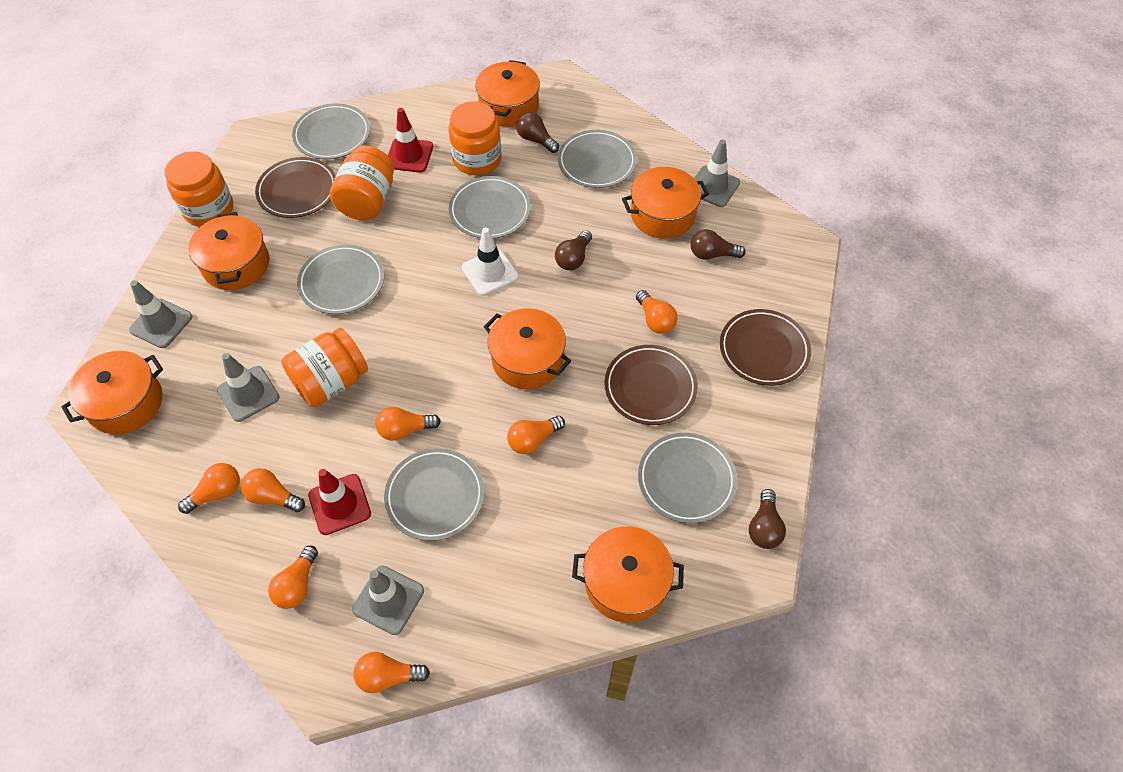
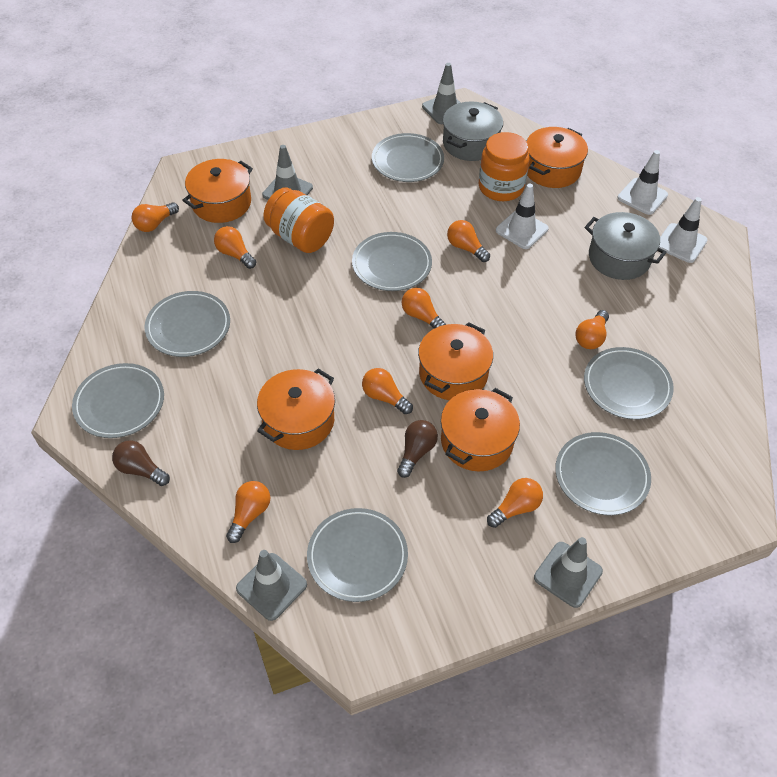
brown light bulb: 4 -> 2
brown plate: 3 -> 0
grey plate: 6 -> 7
grey pot: 0 -> 2
orange jar: 4 -> 2
orange light bulb: 7 -> 8
orange pot: 6 -> 5
red traffic cone: 2 -> 0
white traffic cone: 1 -> 3

